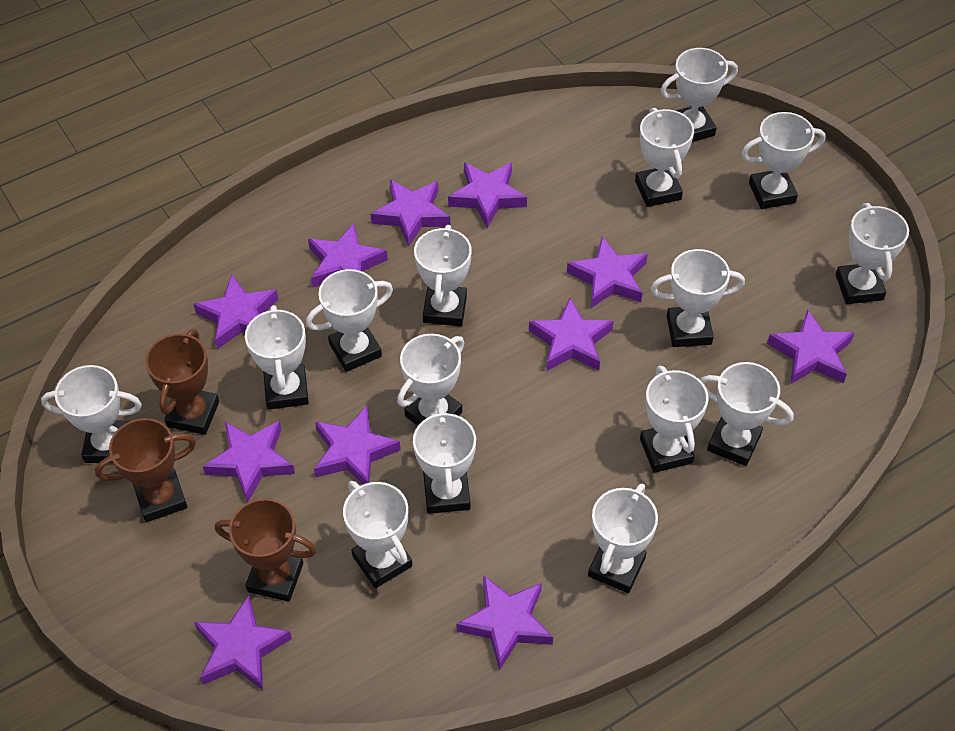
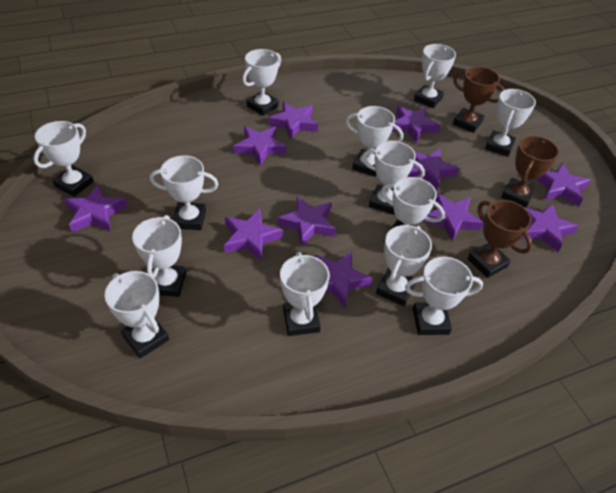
white trophy: 15 -> 13

